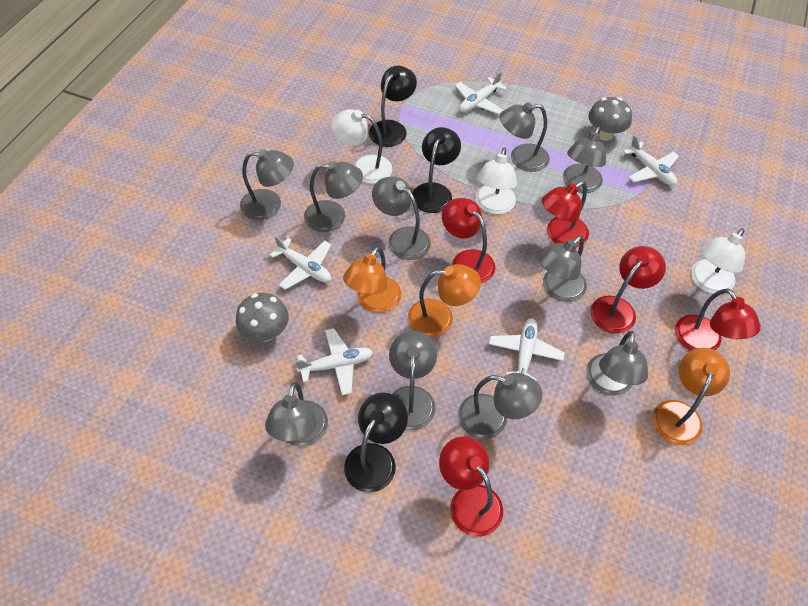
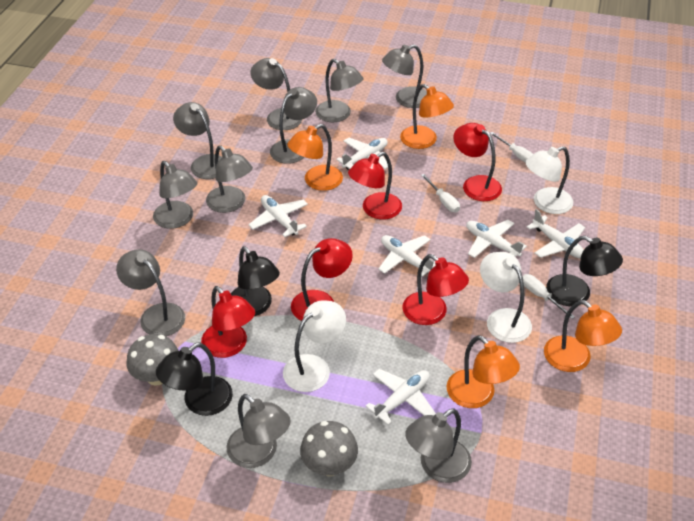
orange lamp: 3 -> 4
white plane: 5 -> 6
white screwdriver: 0 -> 3

